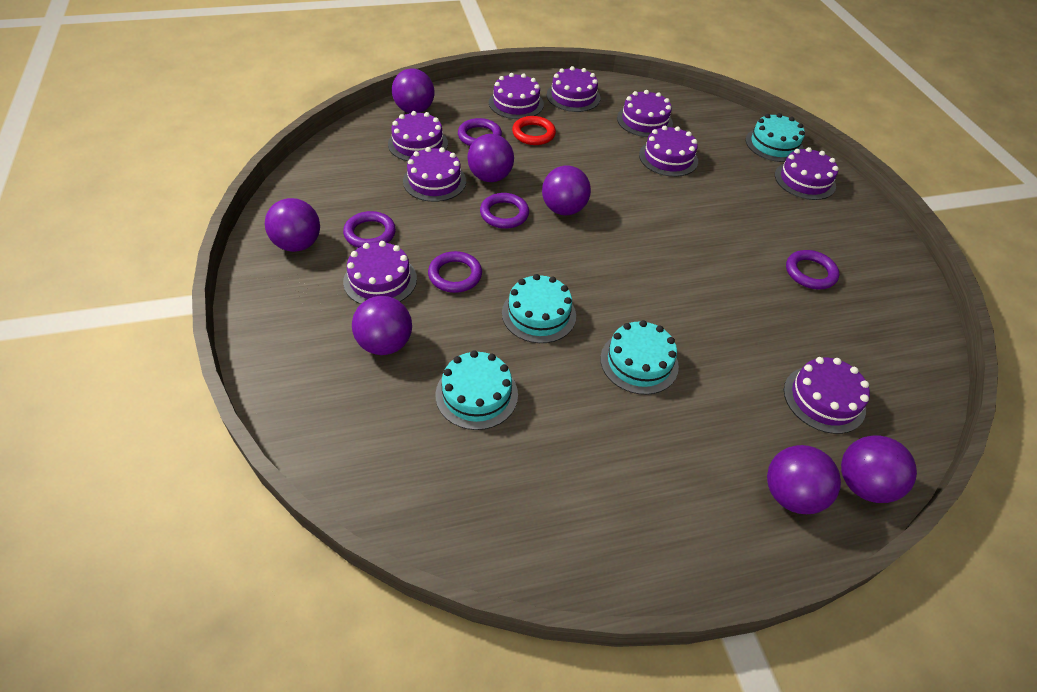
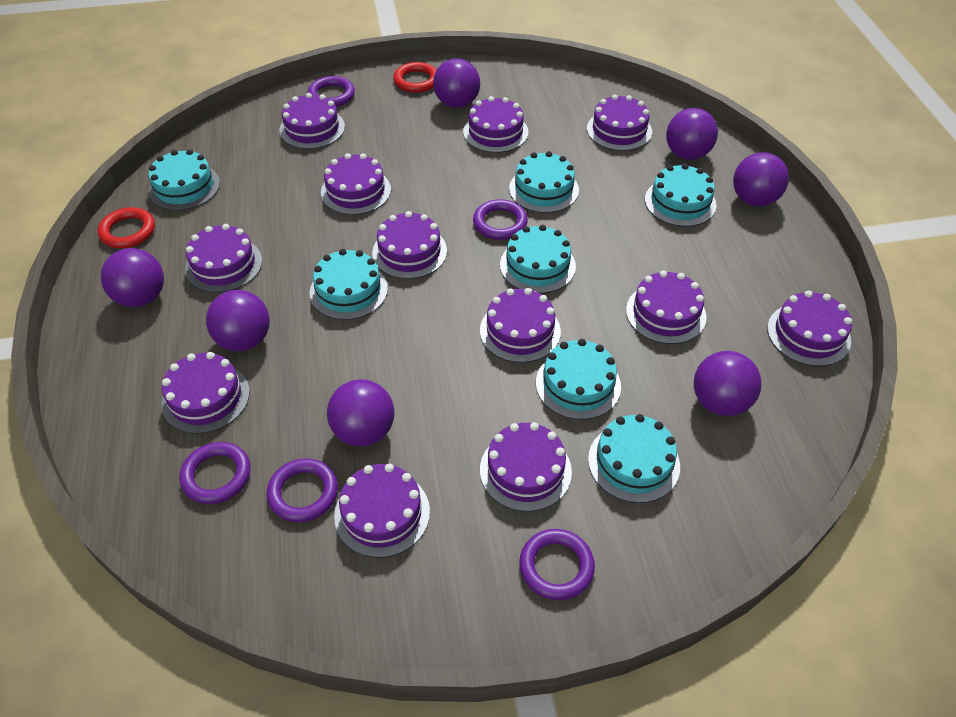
purple cake: 9 -> 12
red ring: 1 -> 2
turquoise cake: 4 -> 7

